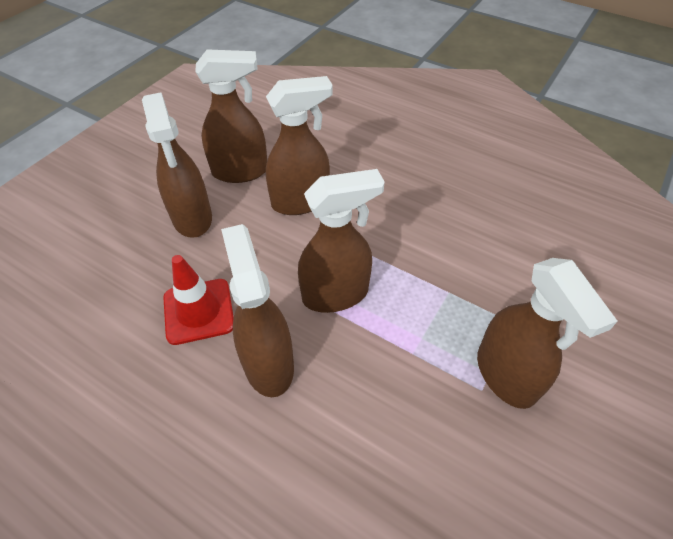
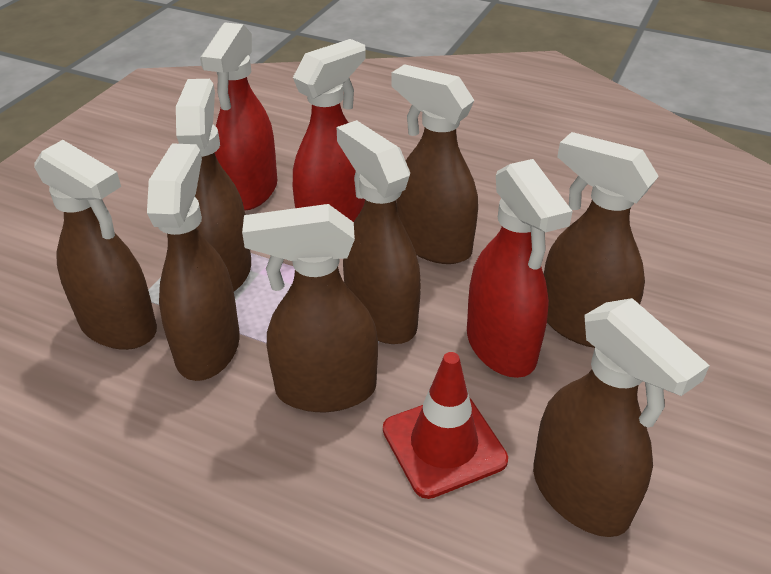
brown spray bottle: 6 -> 8
red spray bottle: 0 -> 3

